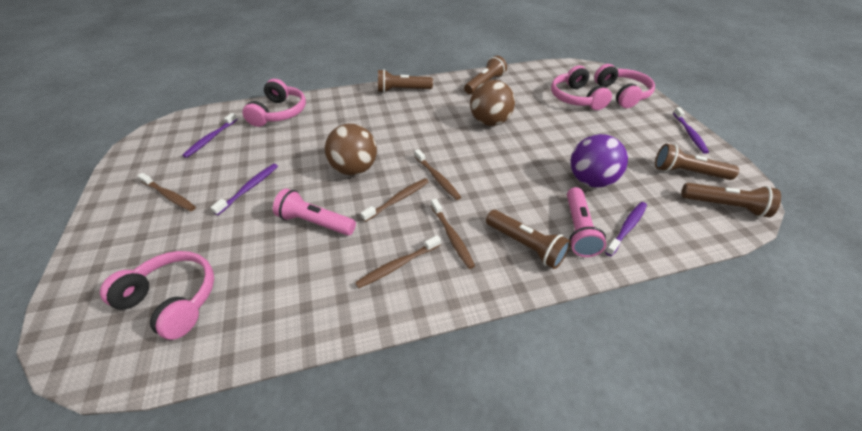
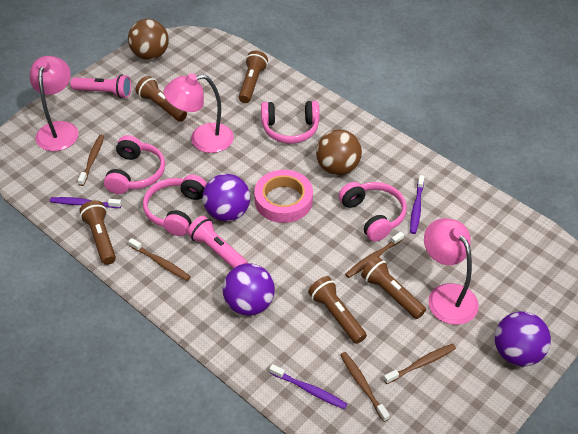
pink lamp: 0 -> 3
pink tape: 0 -> 1
purple ball: 1 -> 3
purple toothbrush: 4 -> 3

